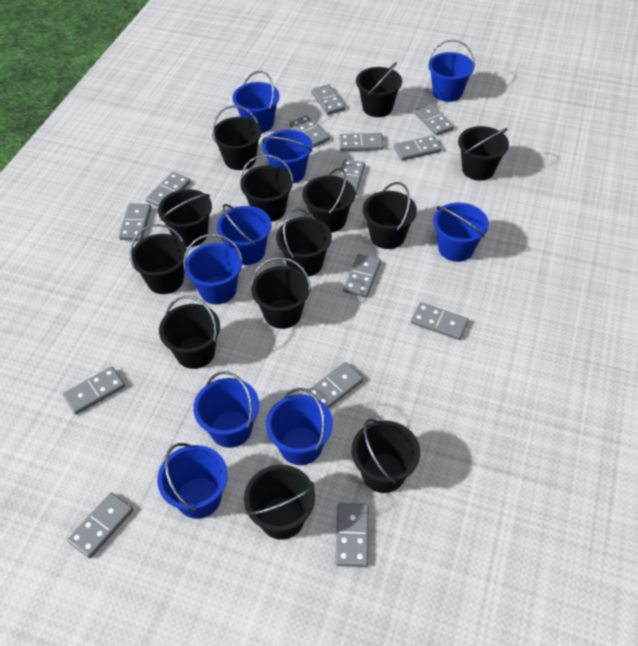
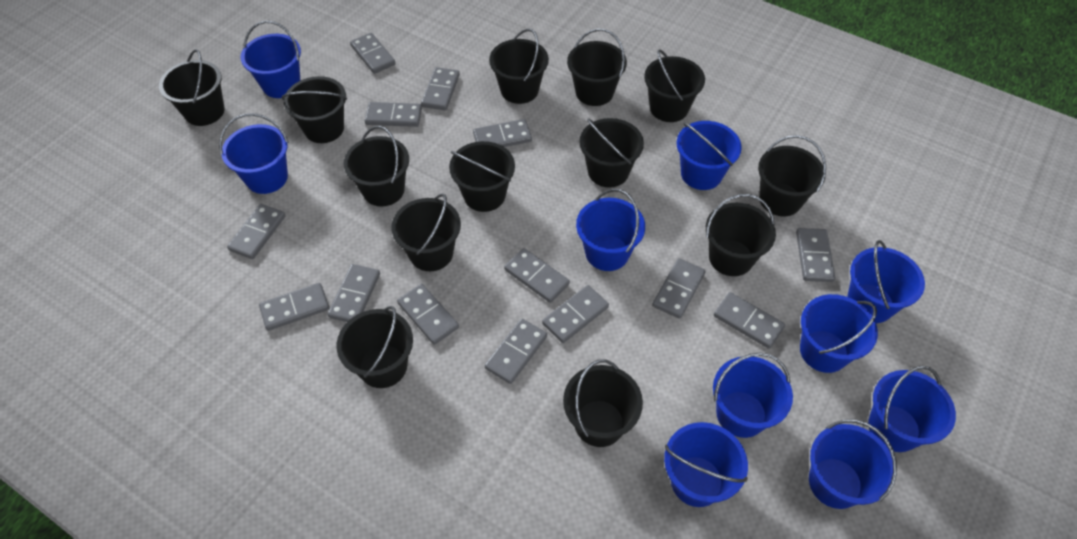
blue bucket: 9 -> 10

